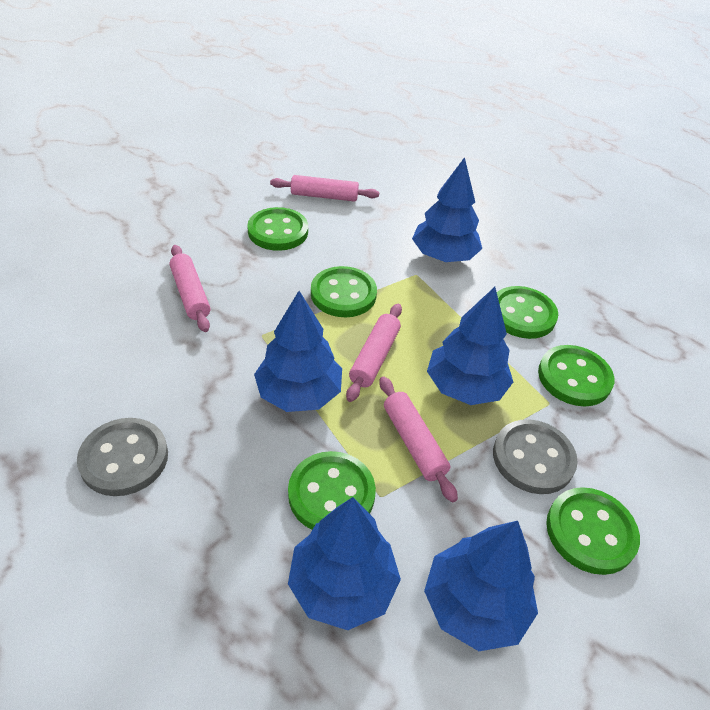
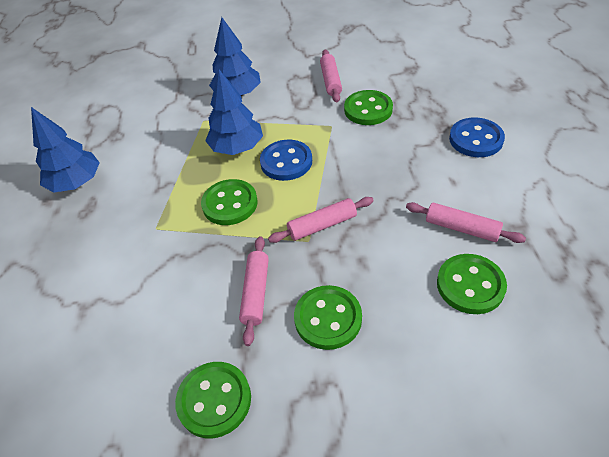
blue button: 0 -> 2
blue tree: 5 -> 3
green button: 6 -> 5
grey button: 2 -> 0

